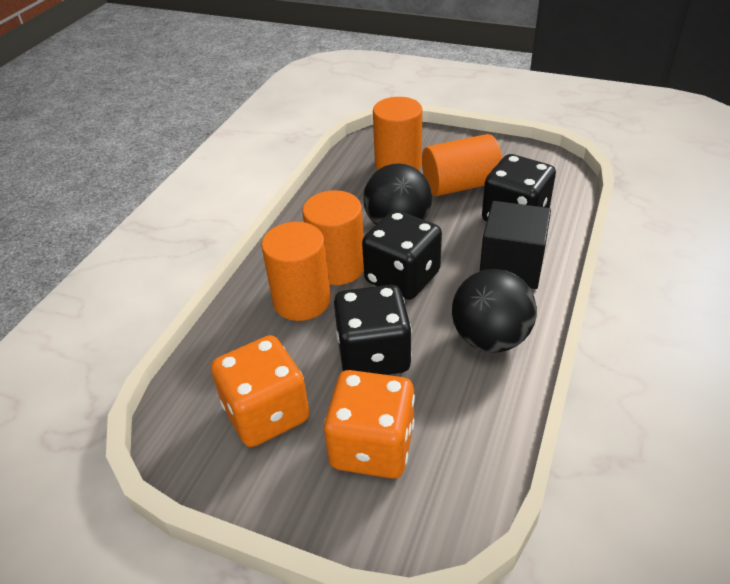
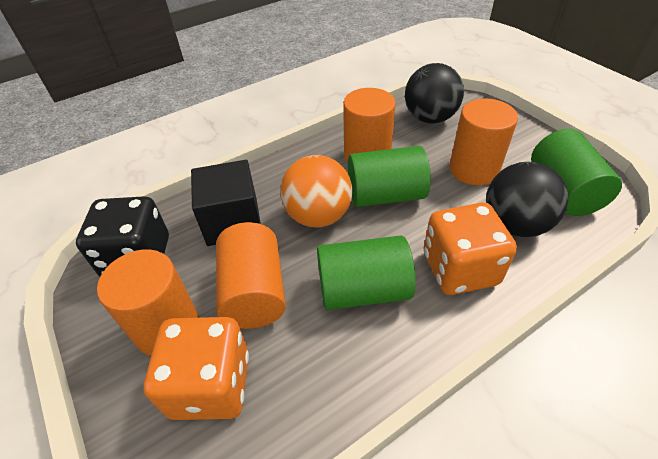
black dice: 3 -> 1
green cylinder: 0 -> 3
orange ball: 0 -> 1

